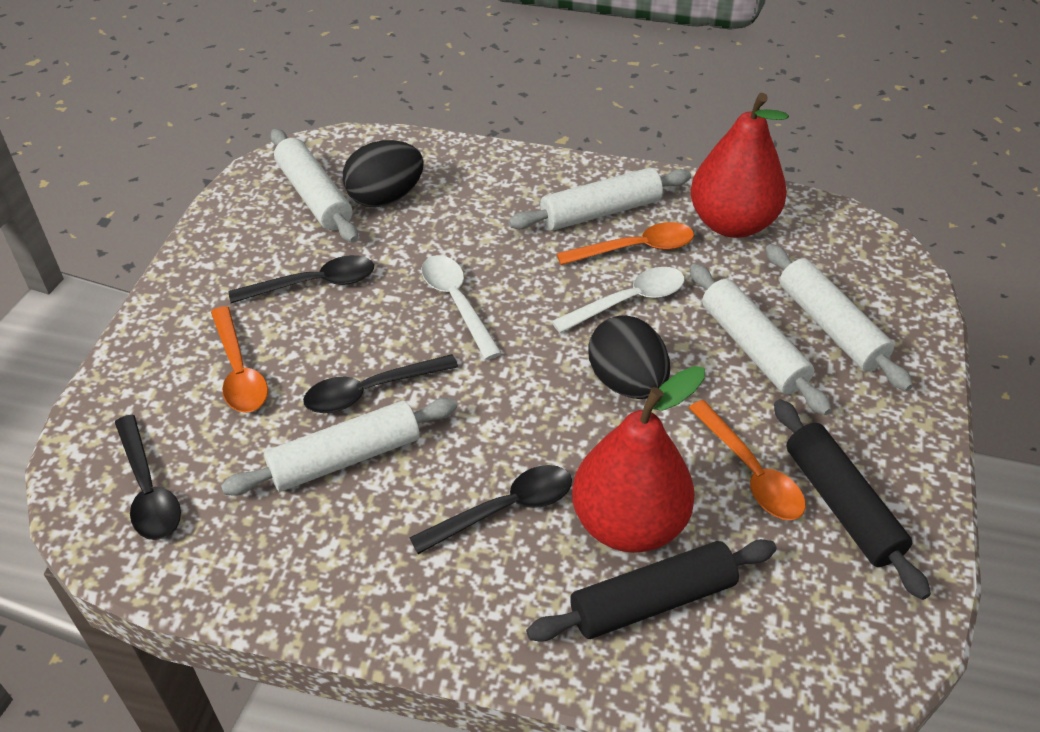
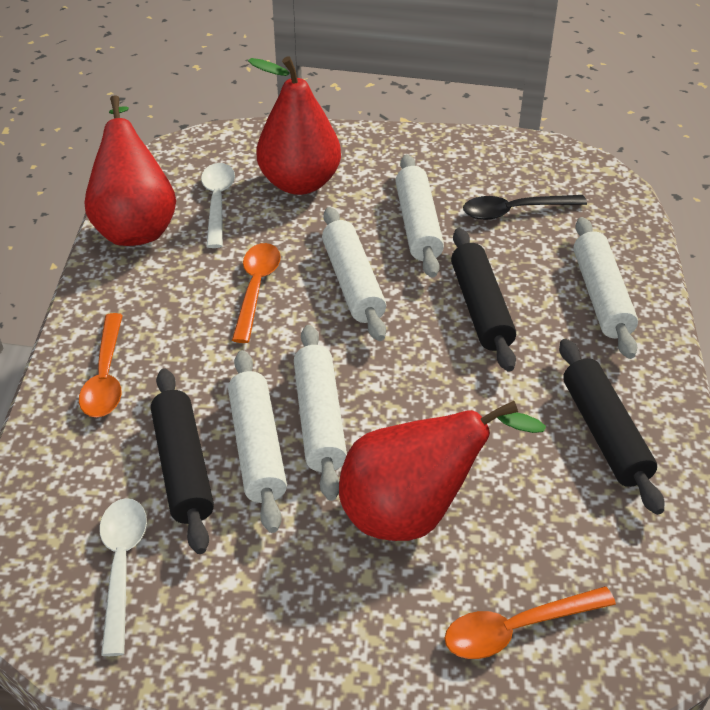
black egg: 2 -> 0
black rolling pin: 2 -> 3
black spoon: 4 -> 1
red pear: 2 -> 3

